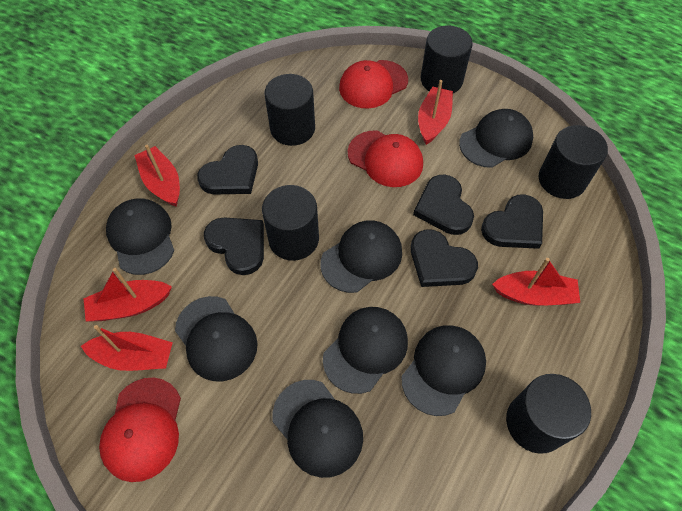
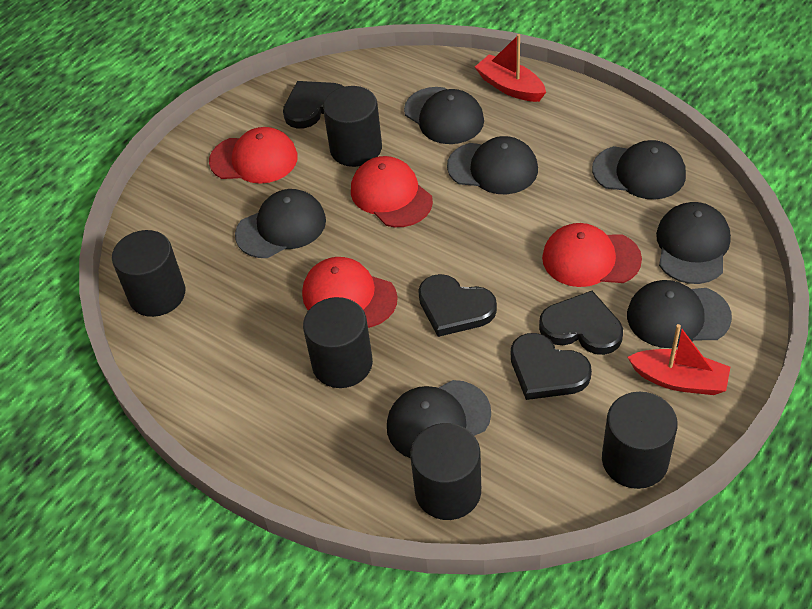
black heart: 5 -> 4
red boat: 5 -> 2
red cap: 3 -> 4

